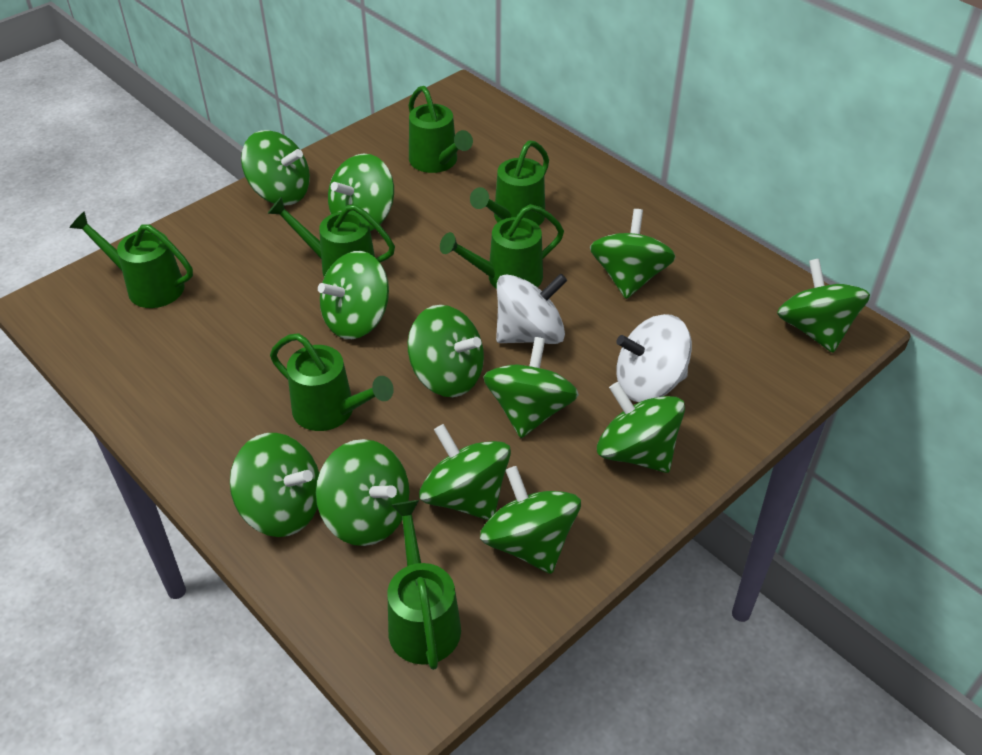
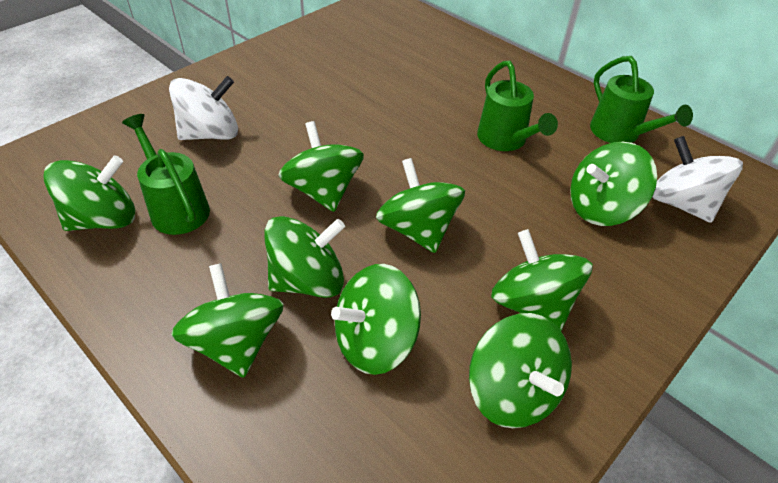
green spinning top: 12 -> 9
green watering can: 7 -> 3

